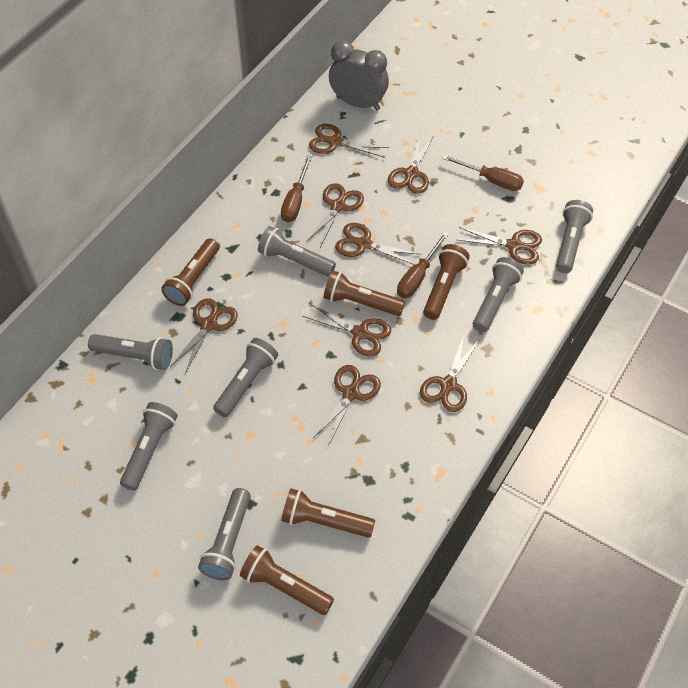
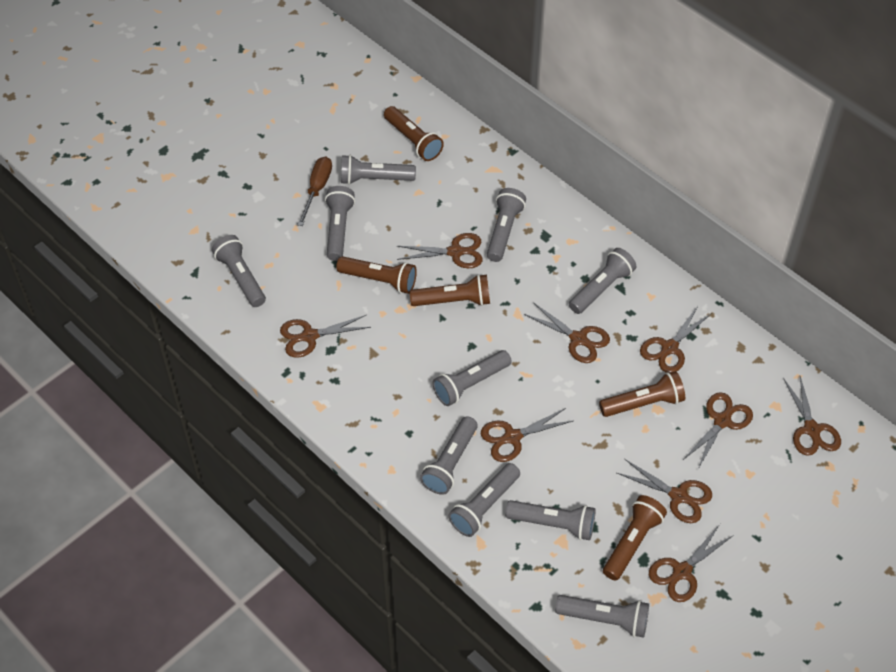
brown screwdriver: 3 -> 1
grey clock: 1 -> 0
grey flashlight: 7 -> 10

